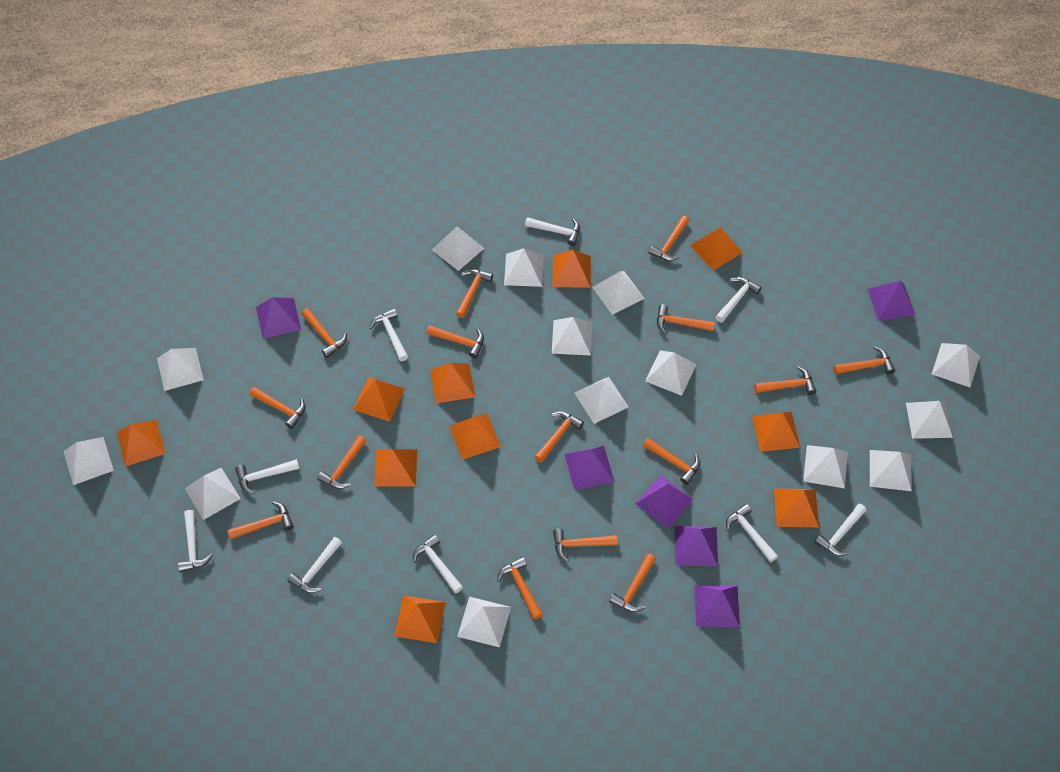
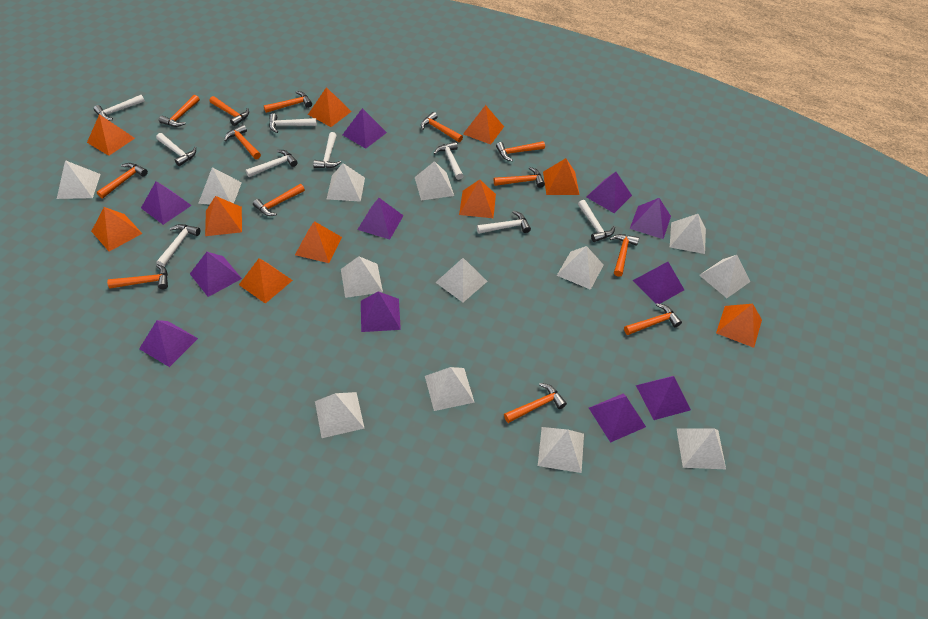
orange hammer: 15 -> 13
purple pyramid: 6 -> 11
white pyramid: 14 -> 13

